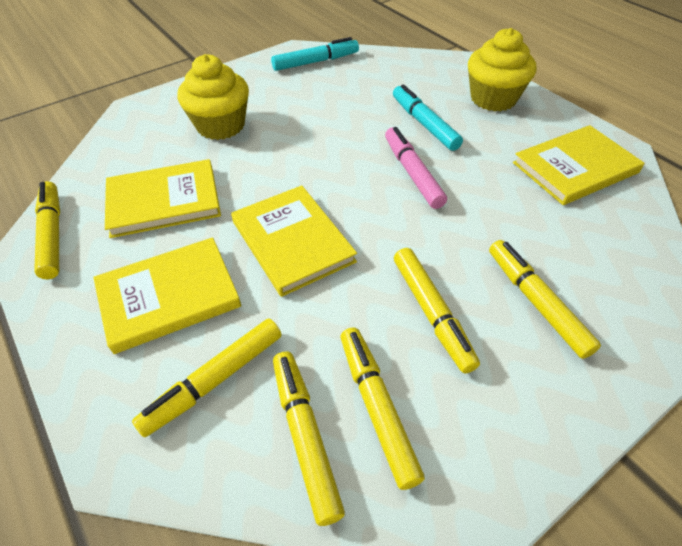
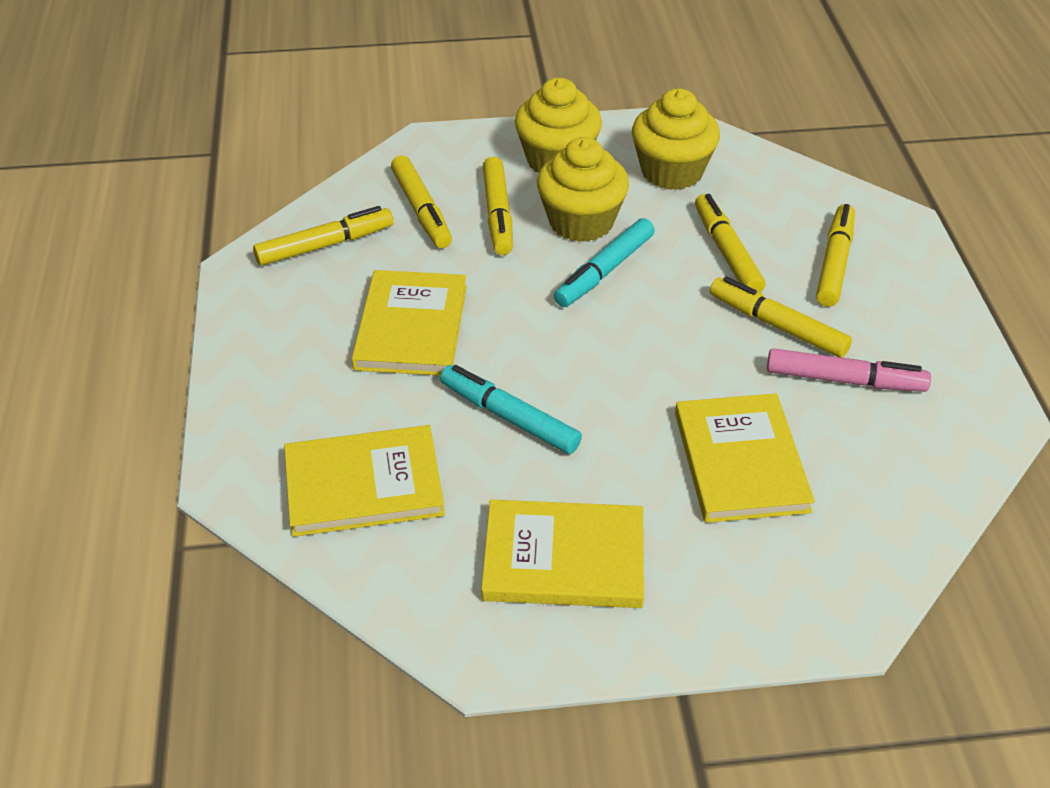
yellow cupcake: 2 -> 3

